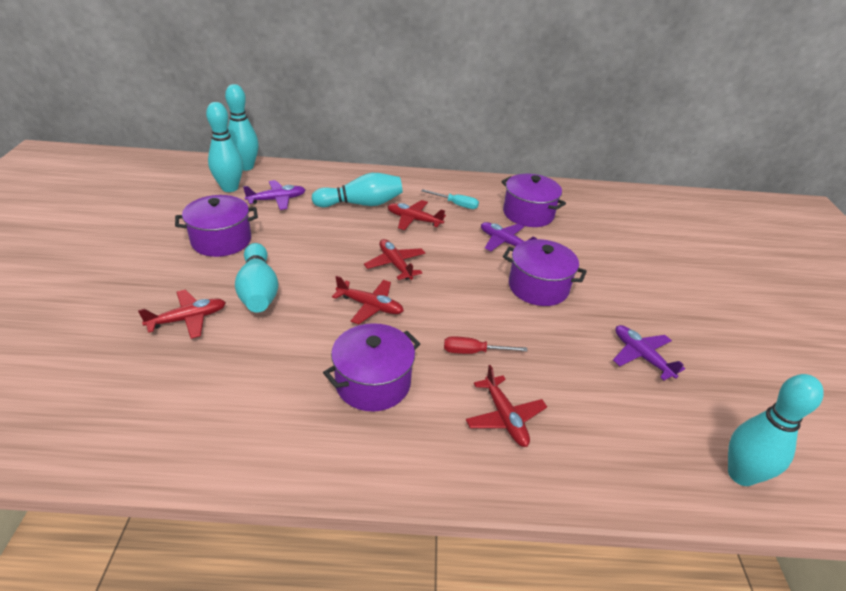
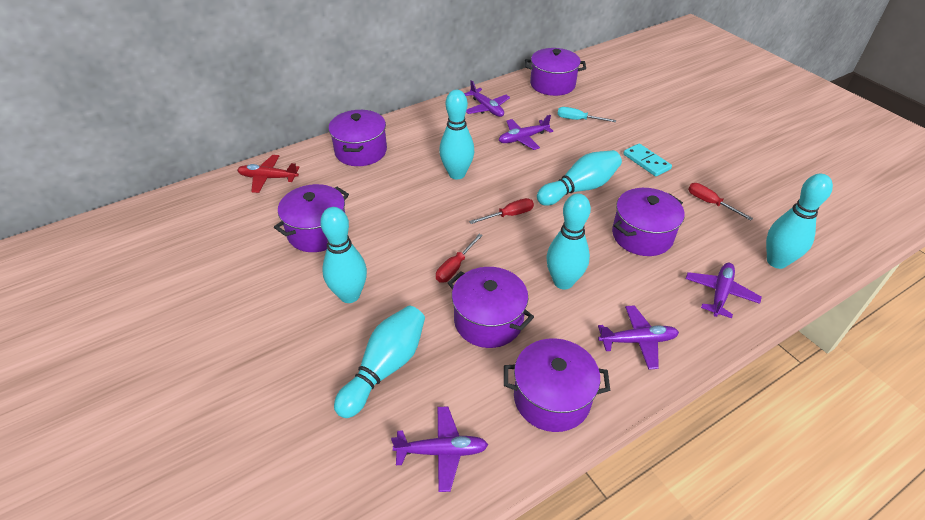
purple plane: 3 -> 5
purple pot: 4 -> 6
red plane: 5 -> 1
red screwdriver: 1 -> 3
turquoise bowling pin: 5 -> 6
turquoise domino: 0 -> 1

